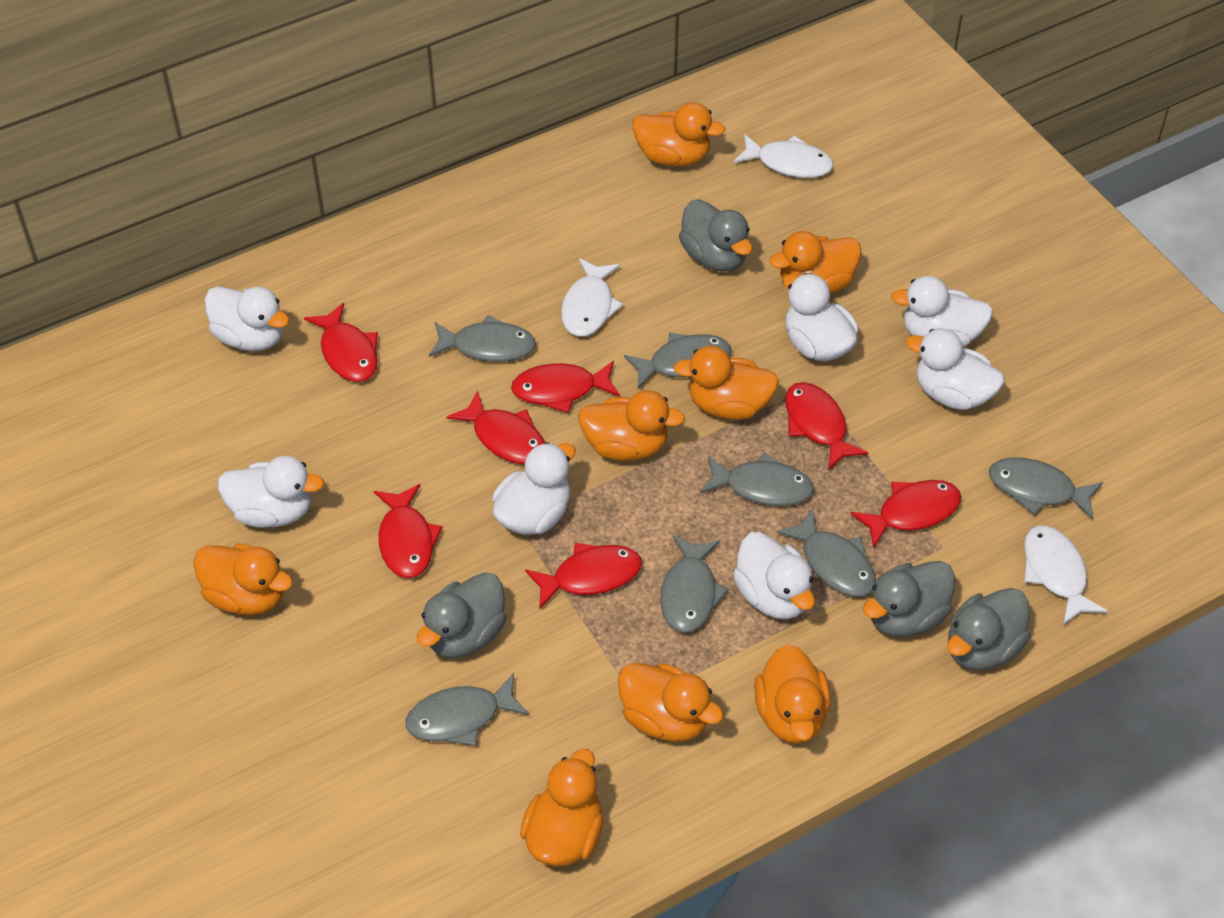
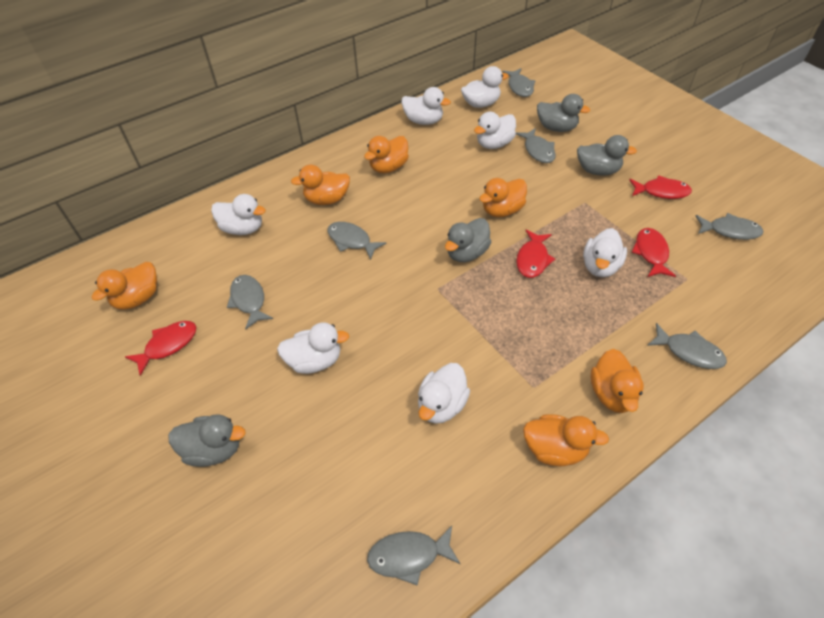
orange duck: 8 -> 6
red fish: 7 -> 4
white fish: 3 -> 0

